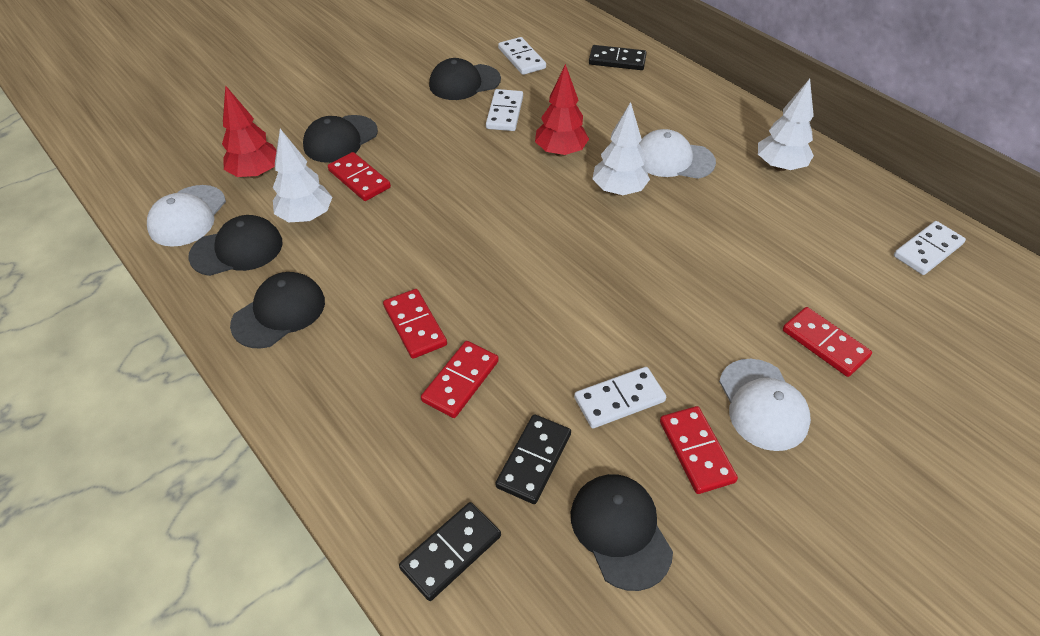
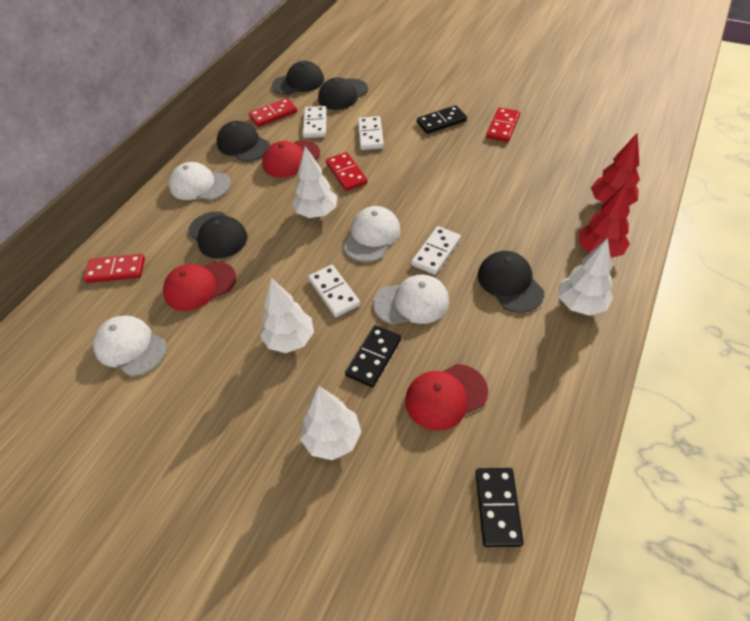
red cap: 0 -> 3
red domino: 5 -> 4
white cap: 3 -> 4
white tree: 3 -> 4

